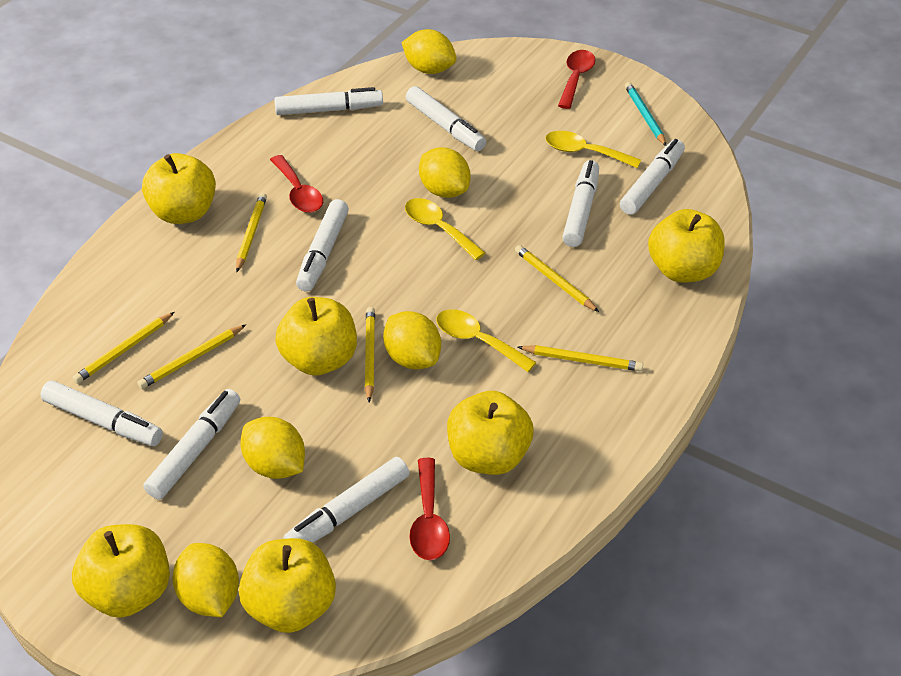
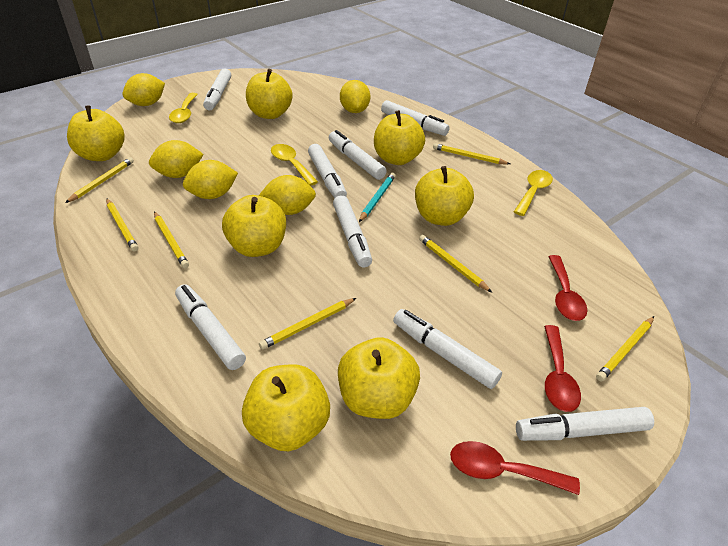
yellow apple: 6 -> 7
yellow pencil: 6 -> 7

